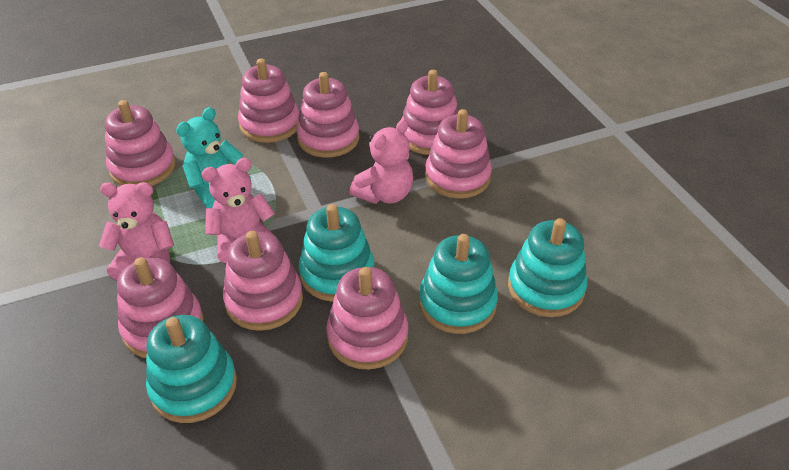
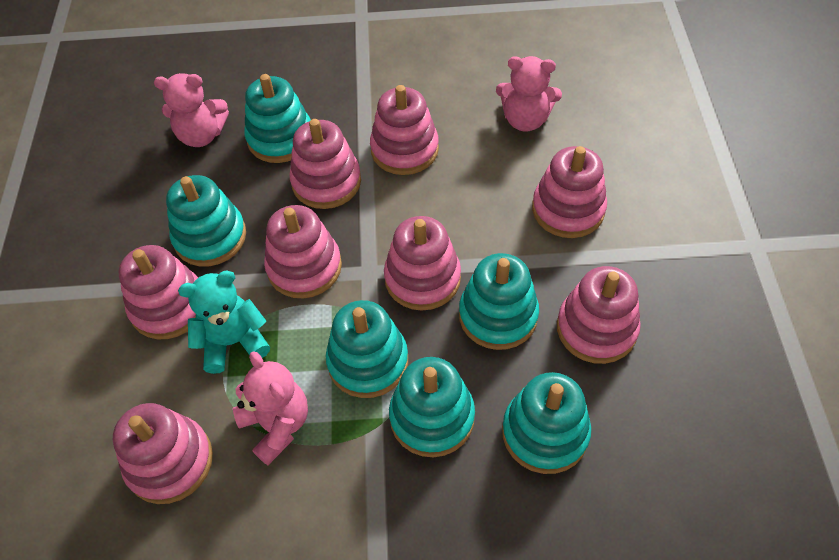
turquoise stacking toy: 4 -> 6

